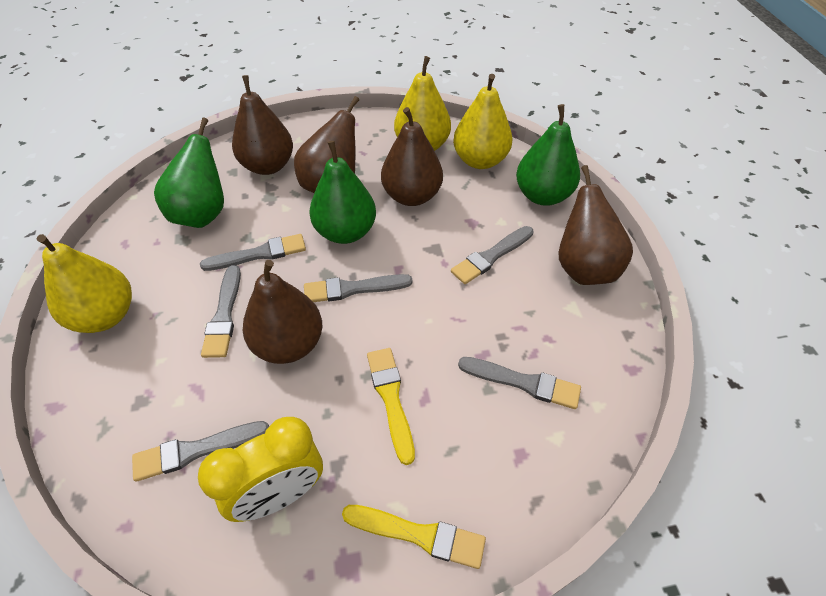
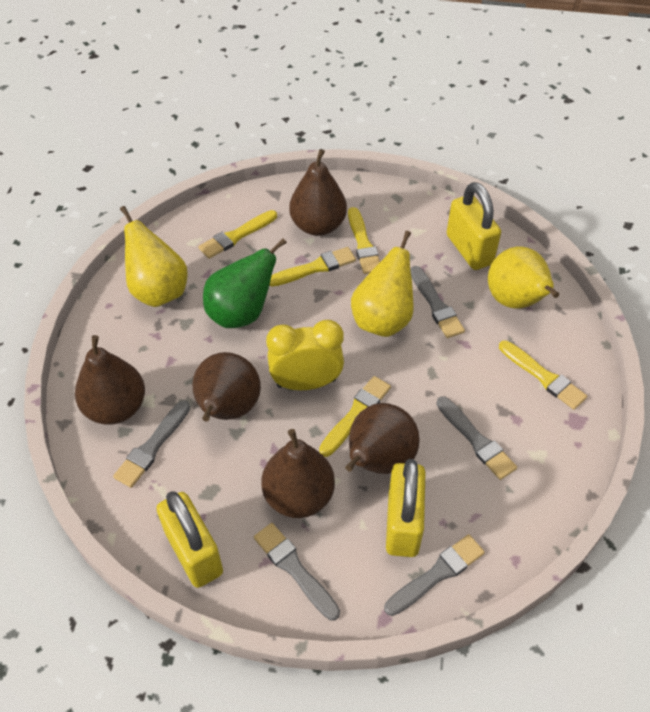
green pear: 3 -> 1
grey brush: 6 -> 5
yellow brush: 2 -> 5
yellow padlock: 0 -> 3

